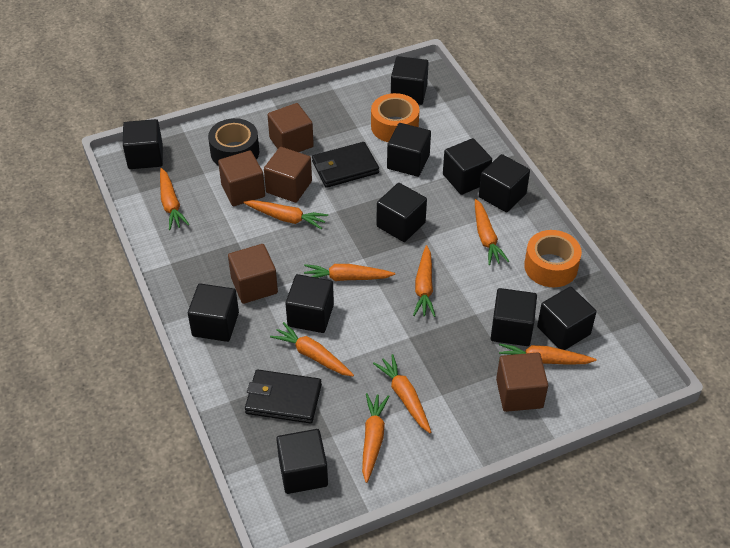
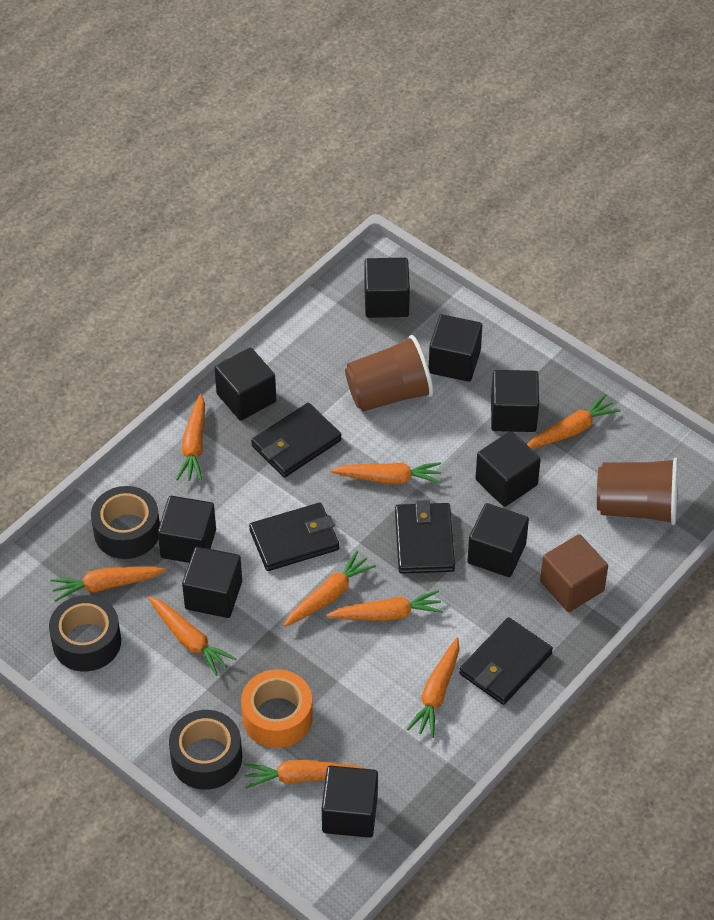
black cube: 11 -> 9
black tape: 1 -> 3
black wallet: 2 -> 4
brown cube: 5 -> 1
brown cup: 0 -> 2
orange tape: 2 -> 1

